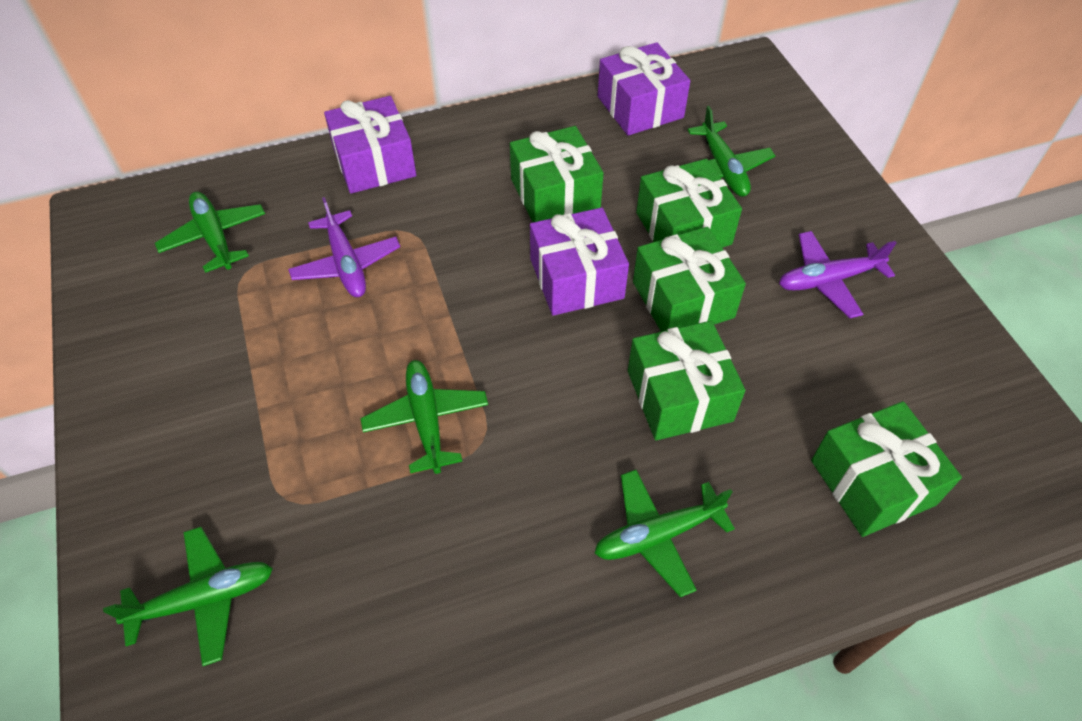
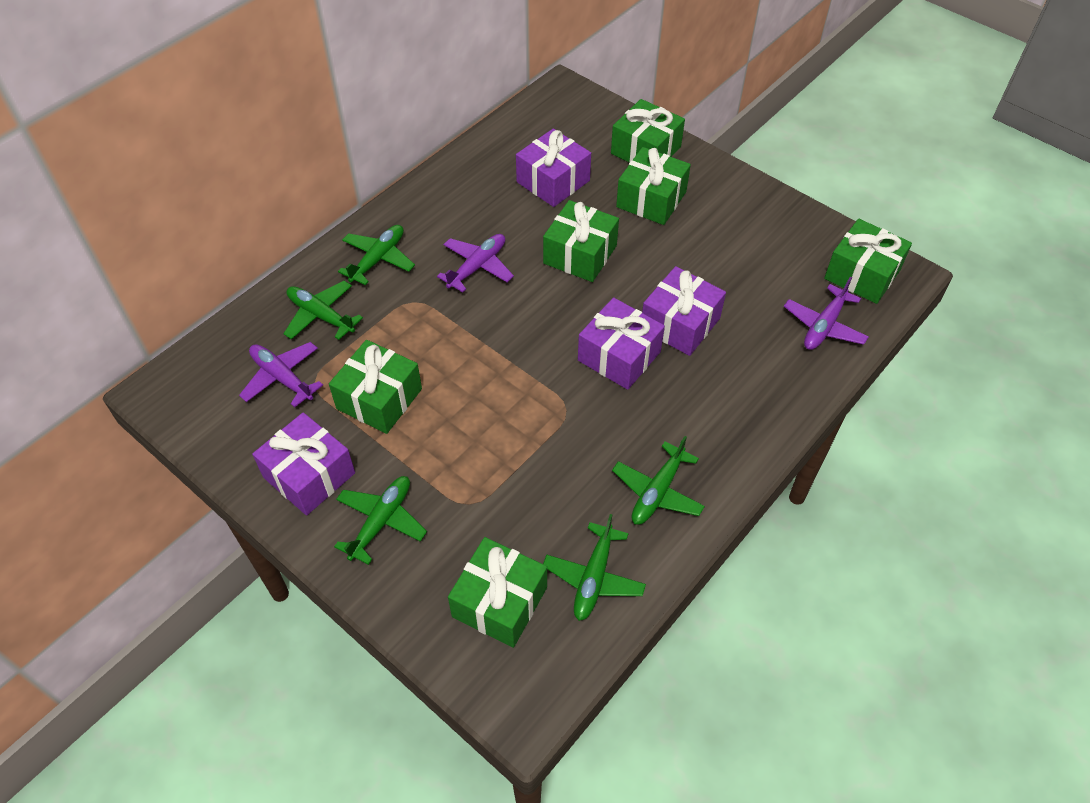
green gift: 5 -> 6
purple gift: 3 -> 4
purple plane: 2 -> 3

